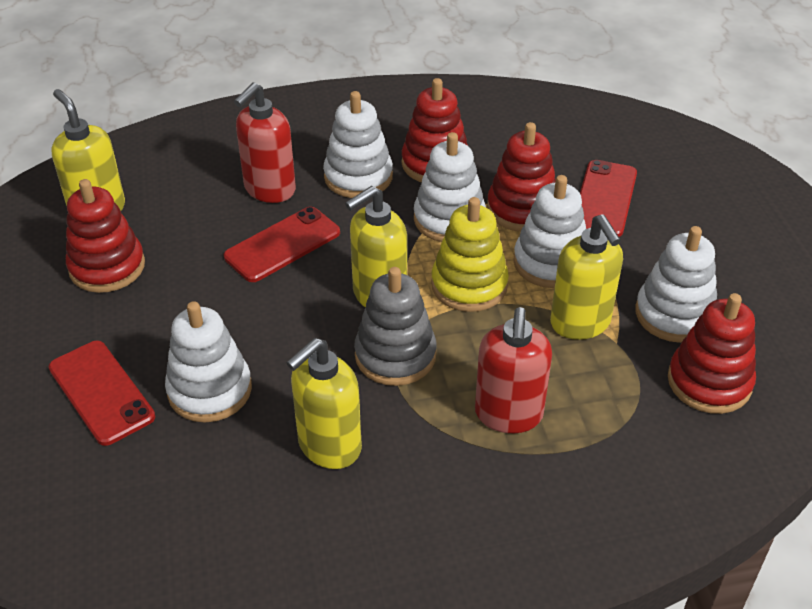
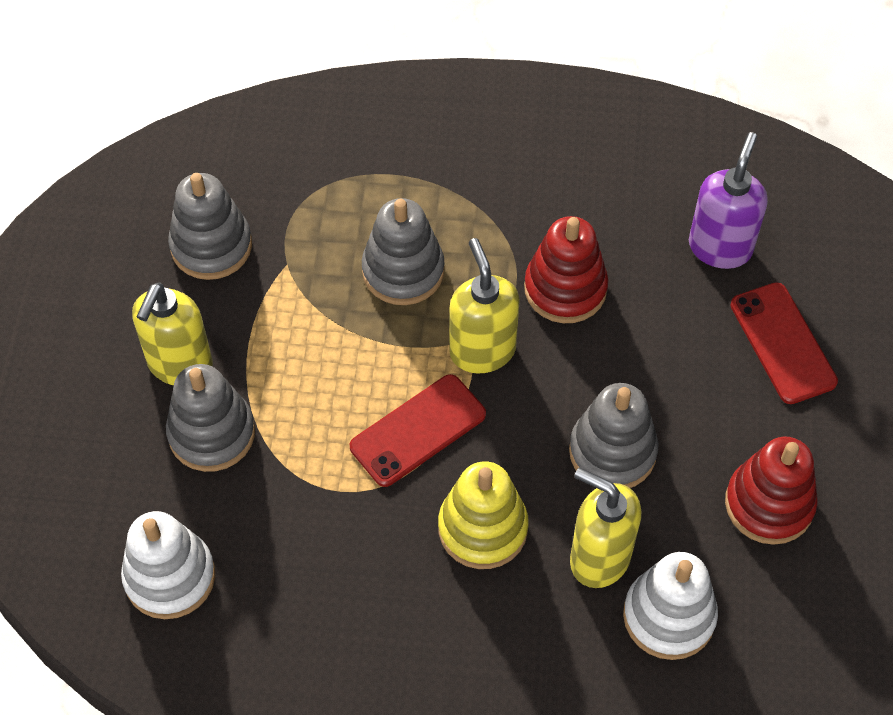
grey stacking toy: 1 -> 4
purple soap dispenser: 0 -> 1
red phone: 3 -> 2
red soap dispenser: 2 -> 0
red stacking toy: 4 -> 2
white stacking toy: 5 -> 2
yellow soap dispenser: 4 -> 3

